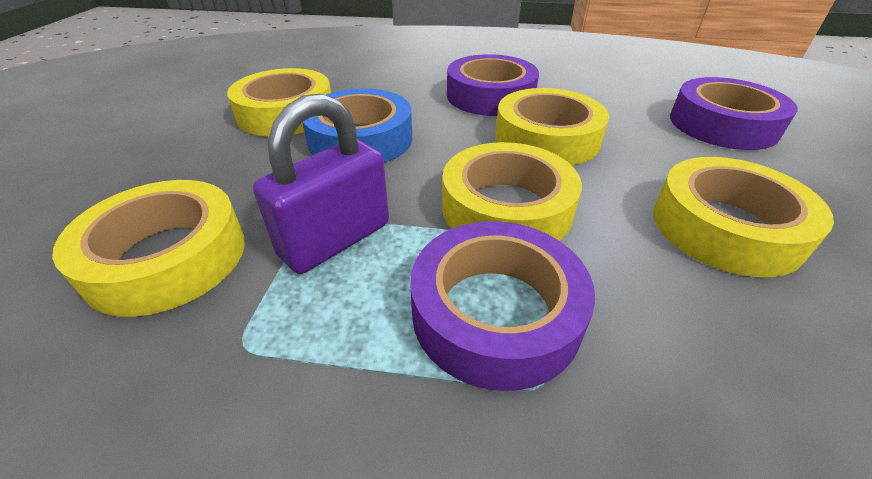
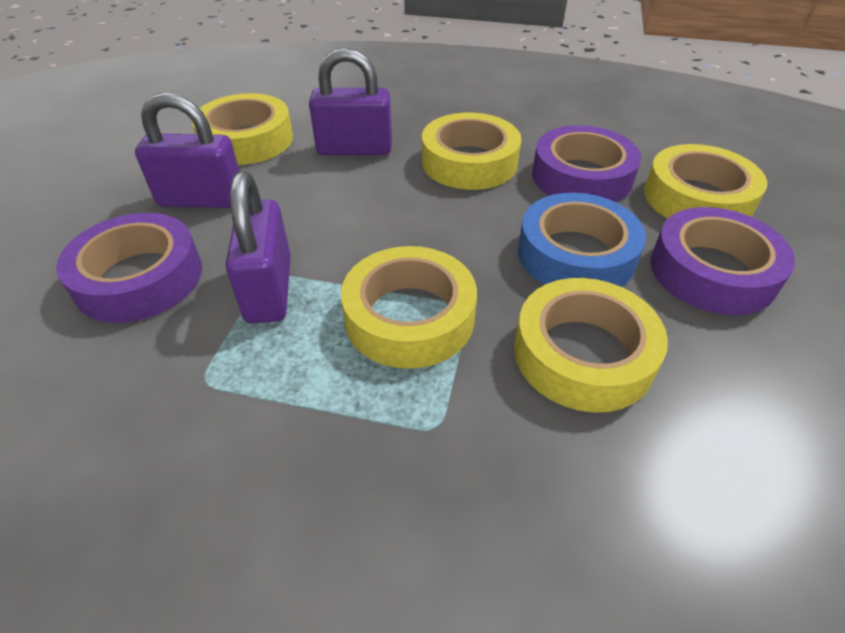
purple padlock: 1 -> 3

